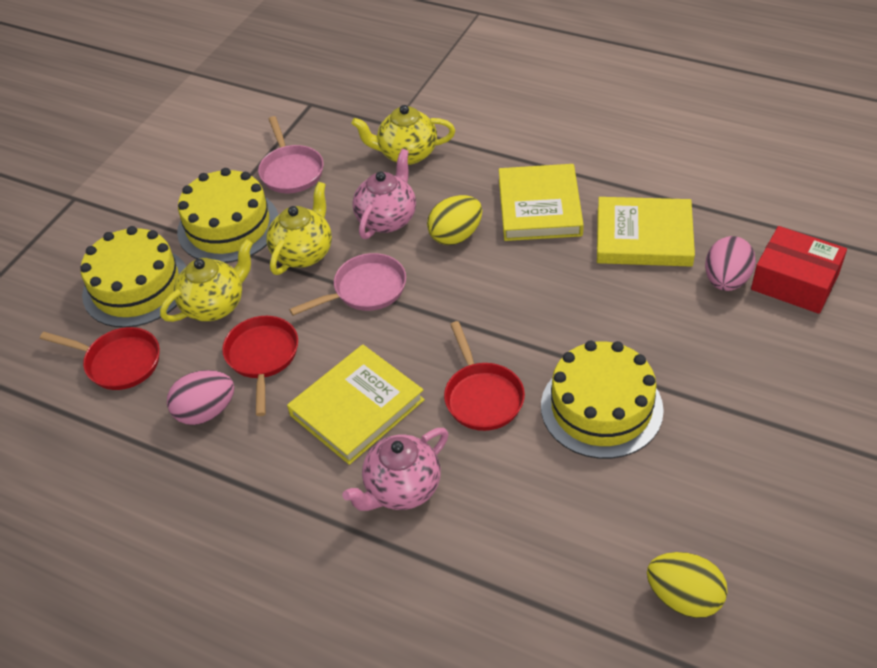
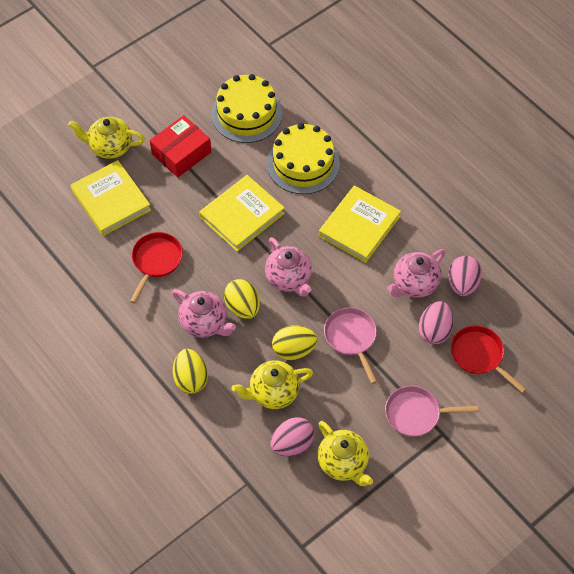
pink egg: 2 -> 3
pink teapot: 2 -> 3
red pan: 3 -> 2
yellow cake: 3 -> 2
yellow egg: 2 -> 3

